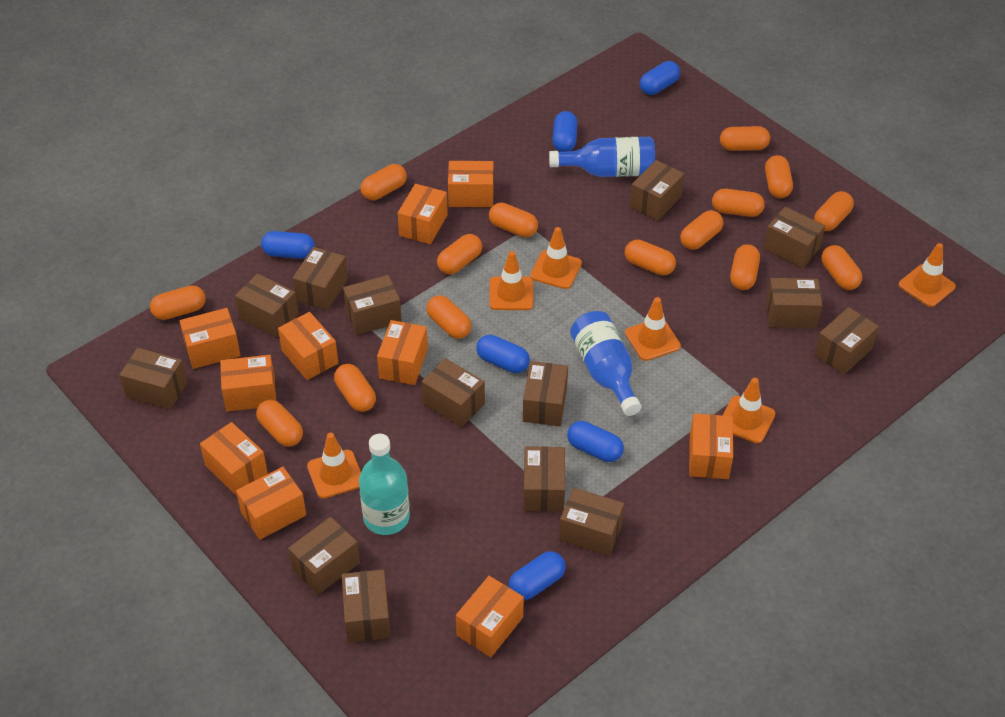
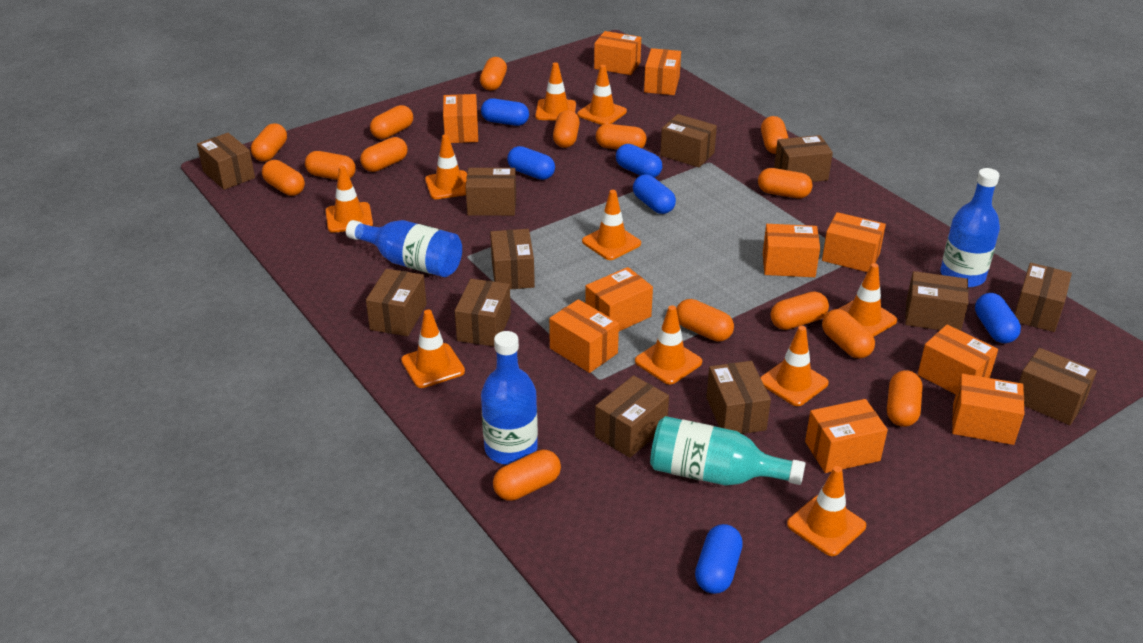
blue bottle: 2 -> 3
brown box: 14 -> 12
orange traffic cone: 6 -> 10

